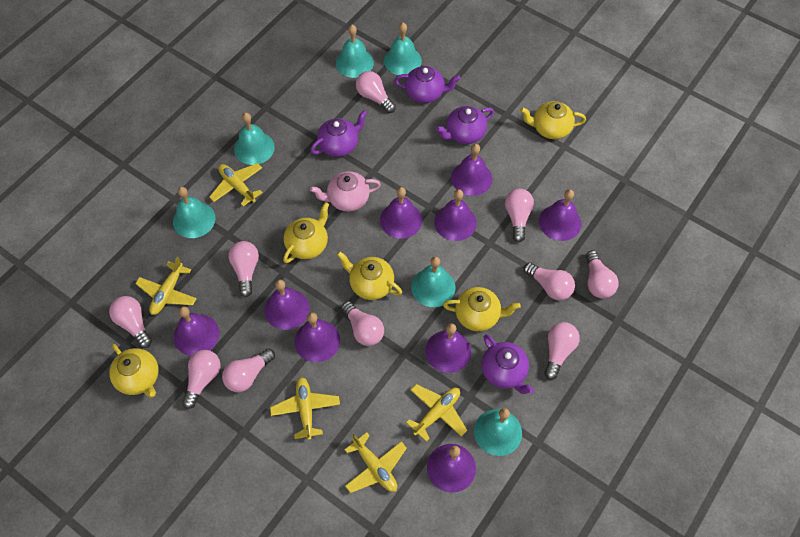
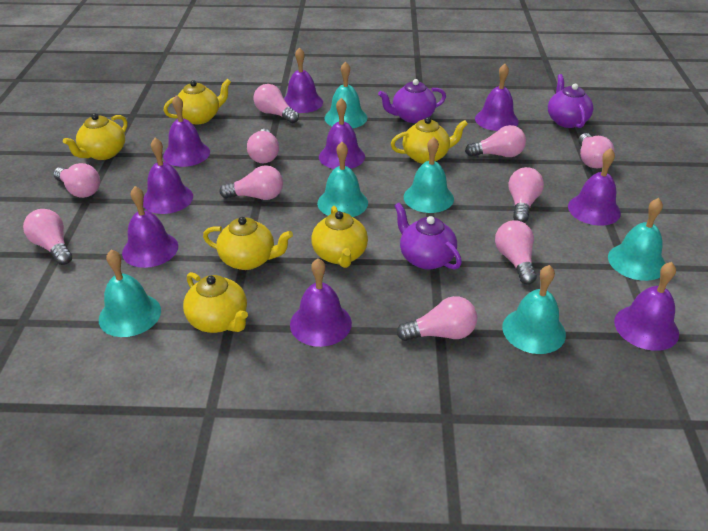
pink teapot: 1 -> 0
purple teapot: 4 -> 3
yellow plane: 5 -> 0
yellow teapot: 5 -> 6

